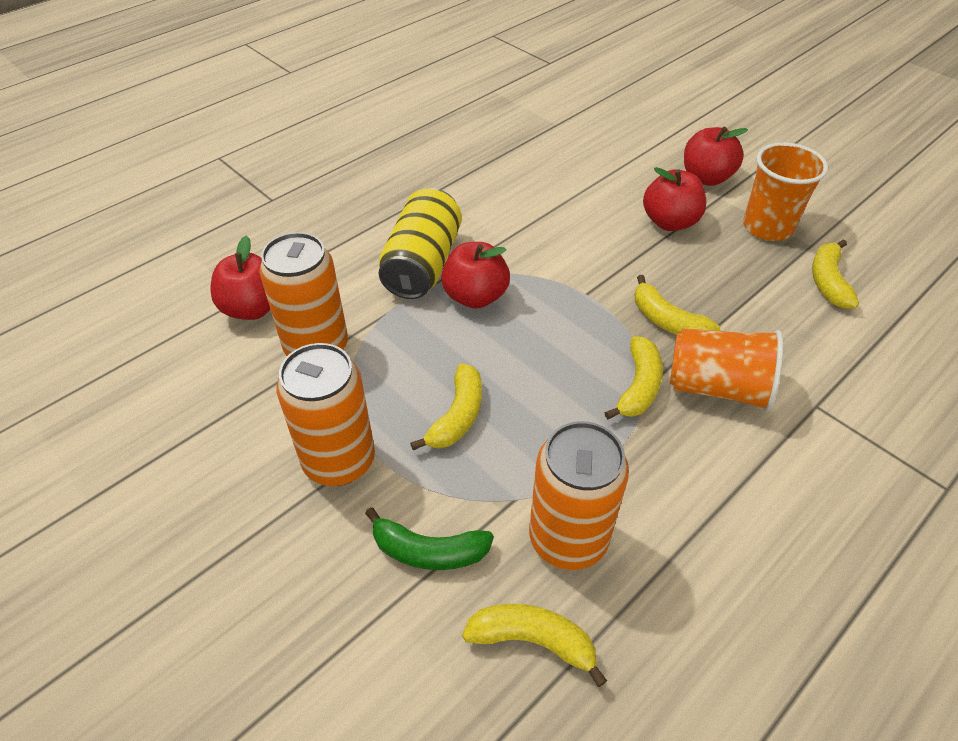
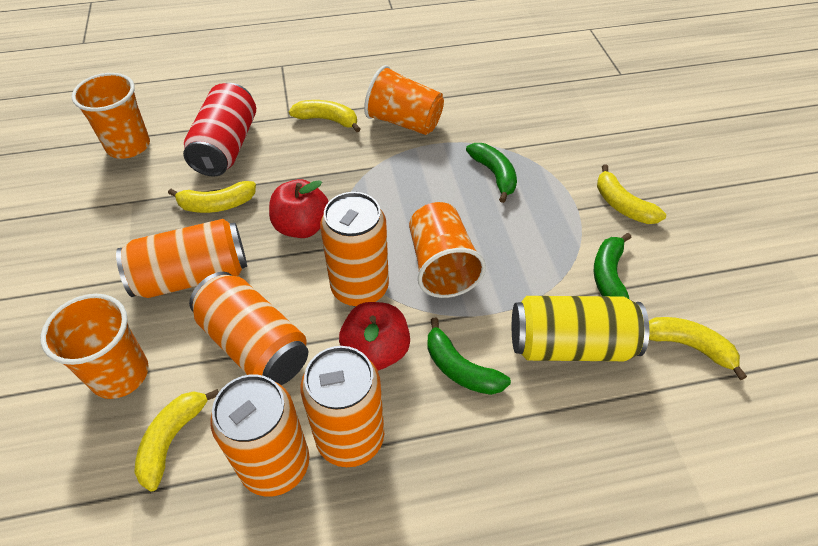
green banana: 1 -> 3
orange can: 3 -> 5
orange cup: 2 -> 4
red apple: 4 -> 2
red can: 0 -> 1

